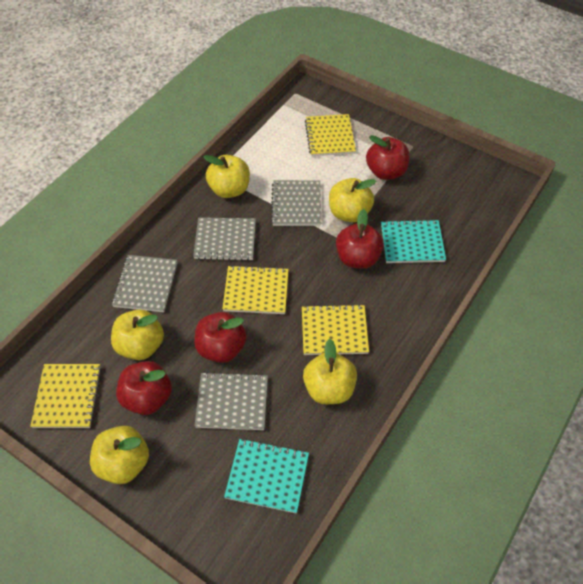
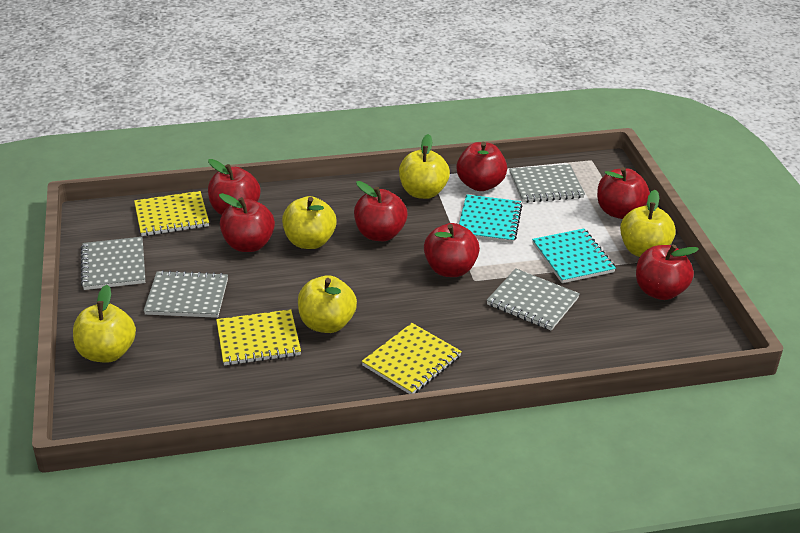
red apple: 4 -> 7
yellow notebook: 4 -> 3

